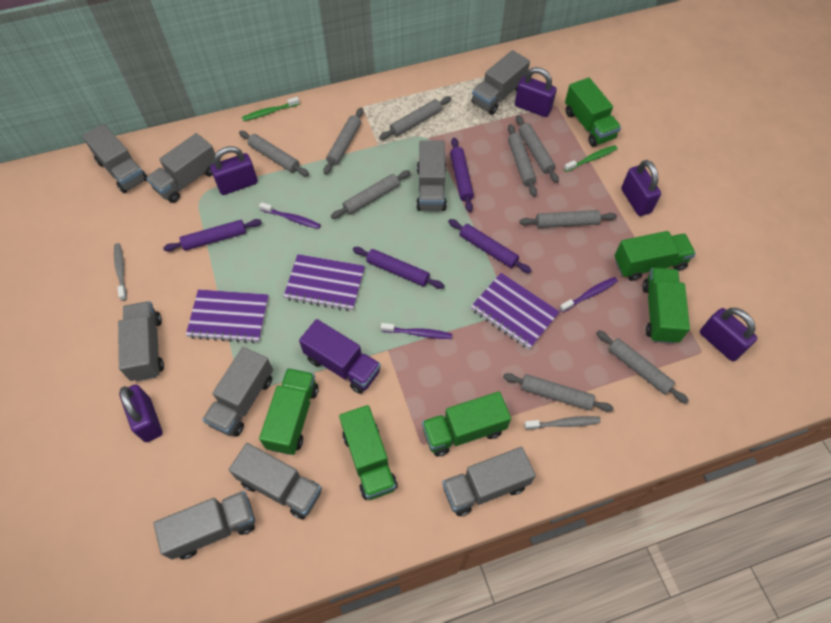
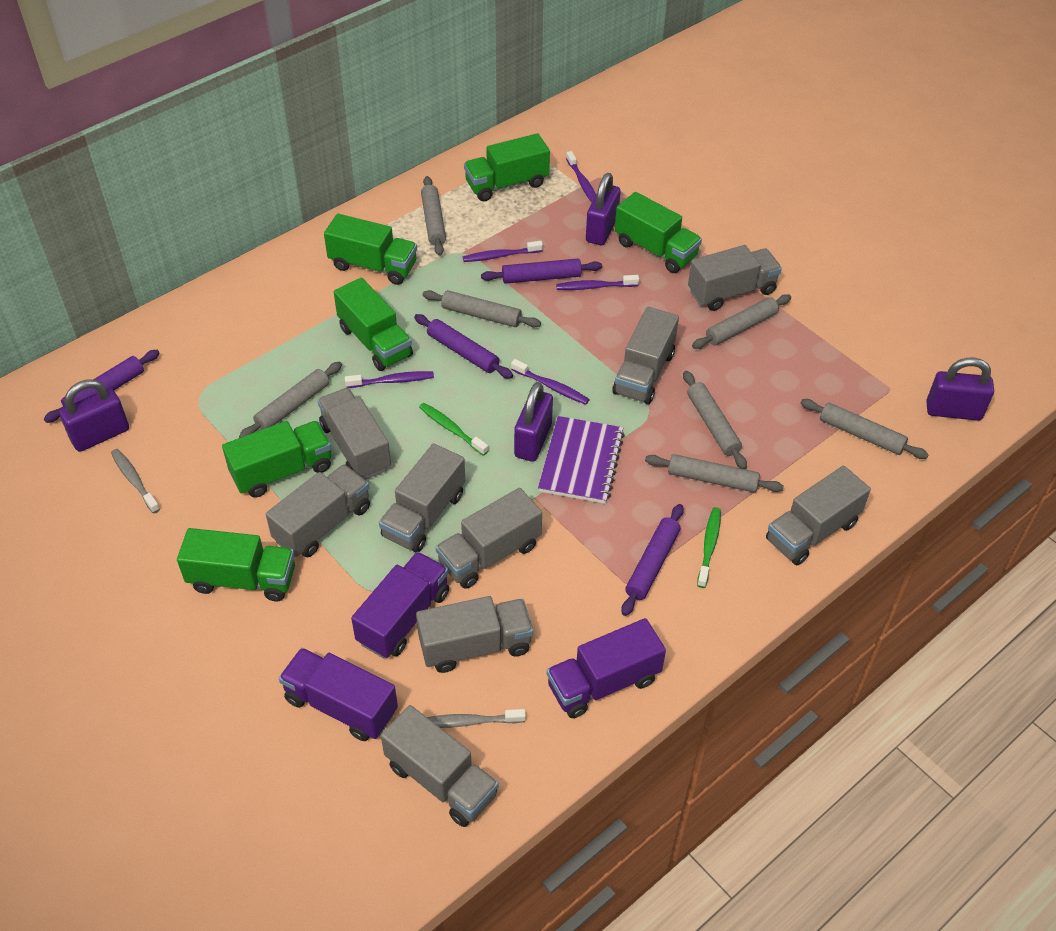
grey rolling pin: 9 -> 7
purple notebook: 3 -> 1
purple padlock: 5 -> 4
purple toothbrush: 3 -> 5
purple truck: 1 -> 3

